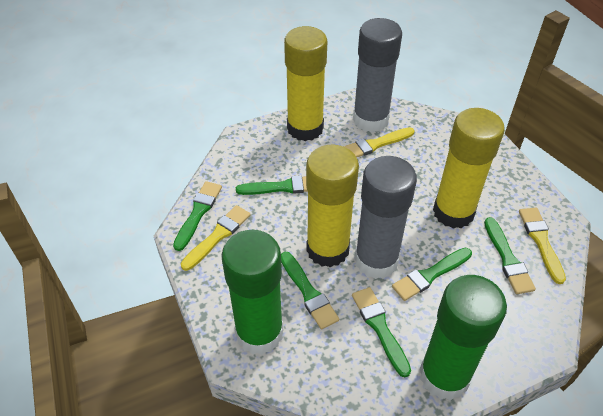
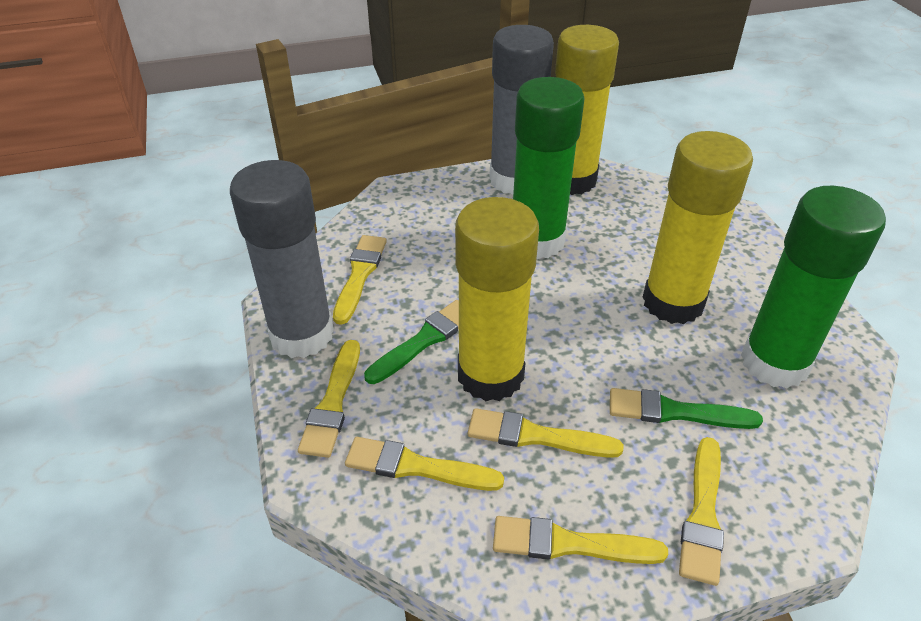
green brush: 6 -> 2
yellow brush: 3 -> 6

